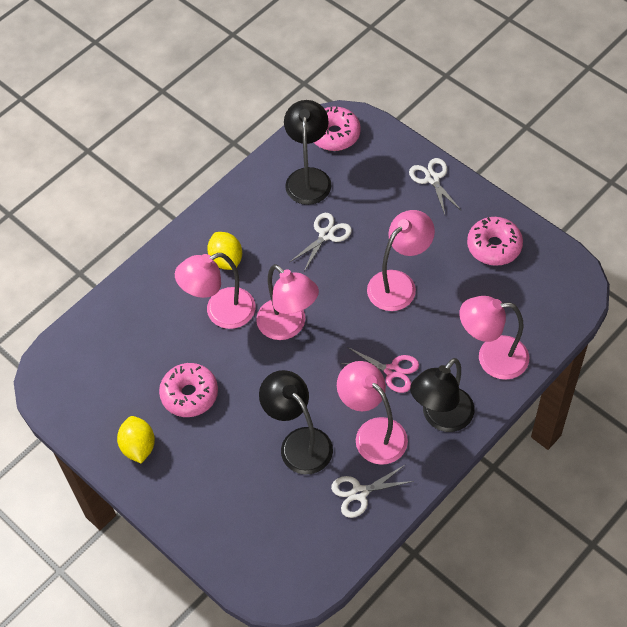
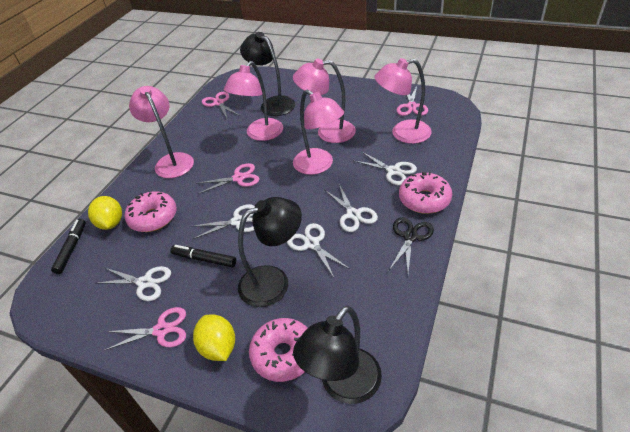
black marker: 0 -> 2
black scissors: 0 -> 1
pink scissors: 1 -> 4
white scissors: 3 -> 5

